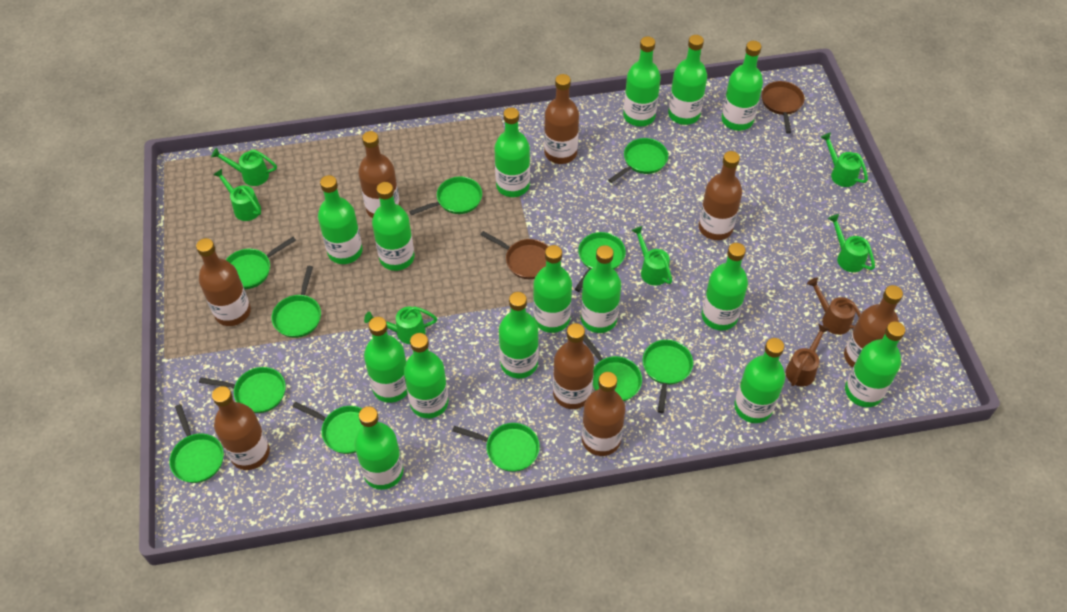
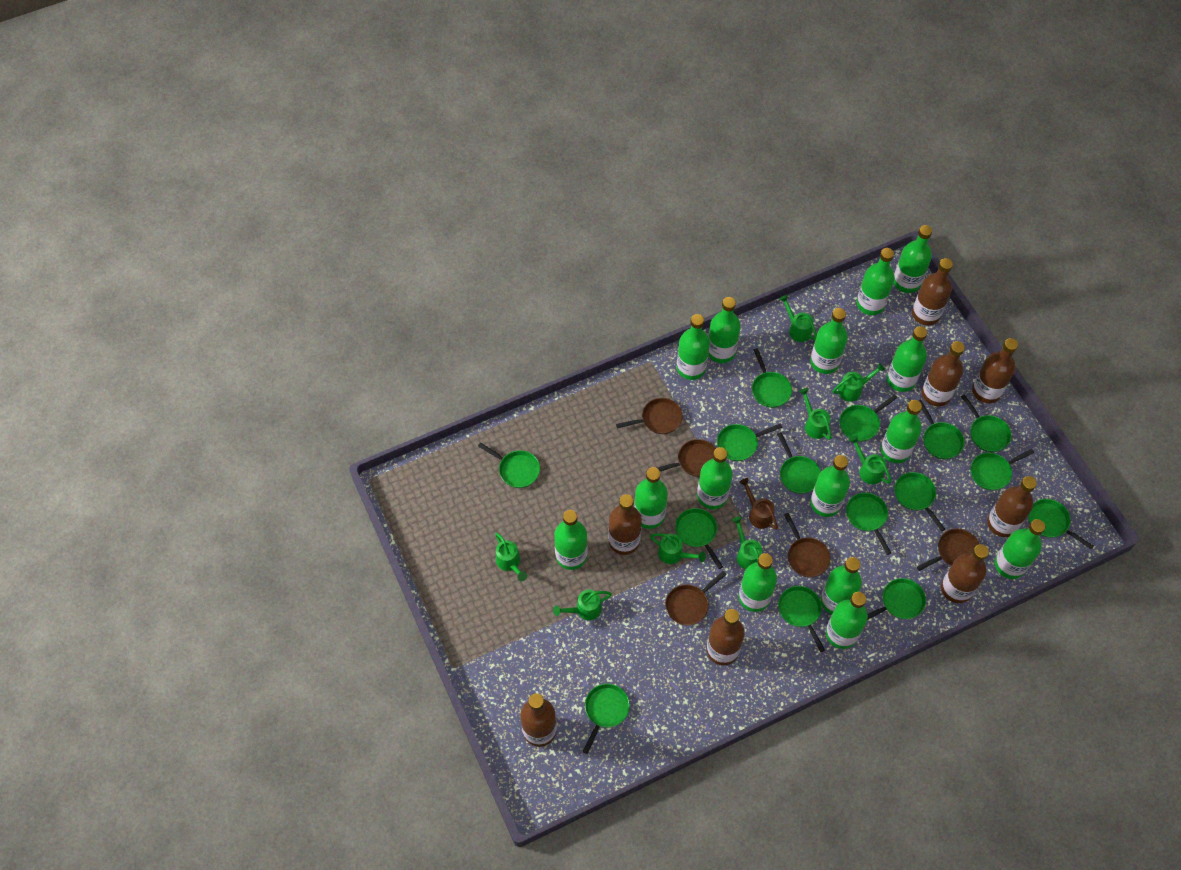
brown pan: 2 -> 5
brown watering can: 2 -> 1
green pan: 11 -> 15
green watering can: 6 -> 8

